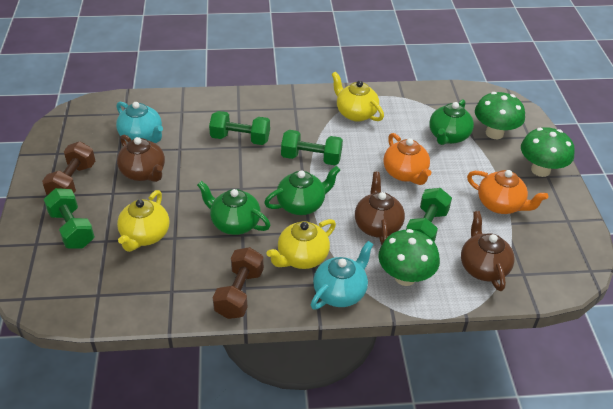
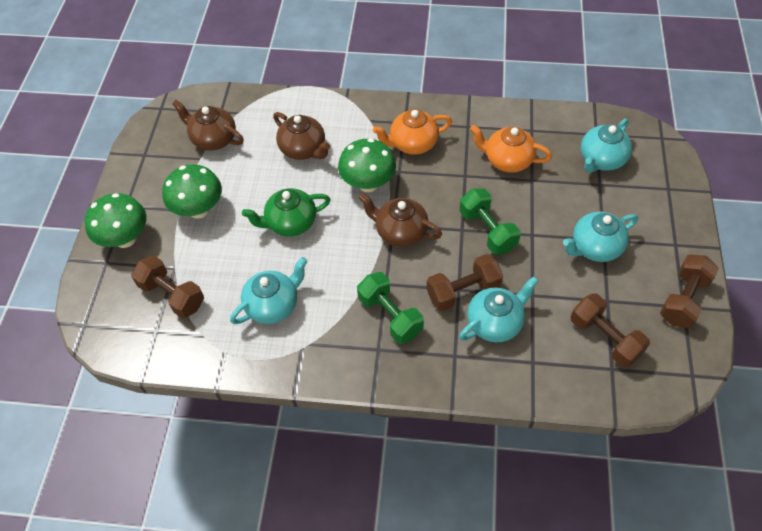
brown dumbbell: 2 -> 4
green dumbbell: 4 -> 2
green teapot: 3 -> 1
turquoise teapot: 2 -> 4
yellow teapot: 3 -> 0

